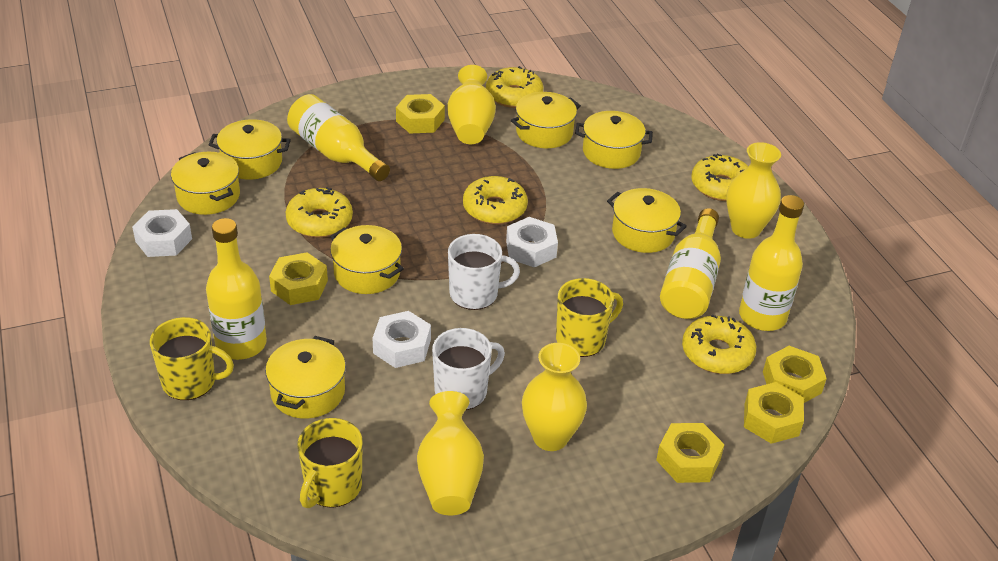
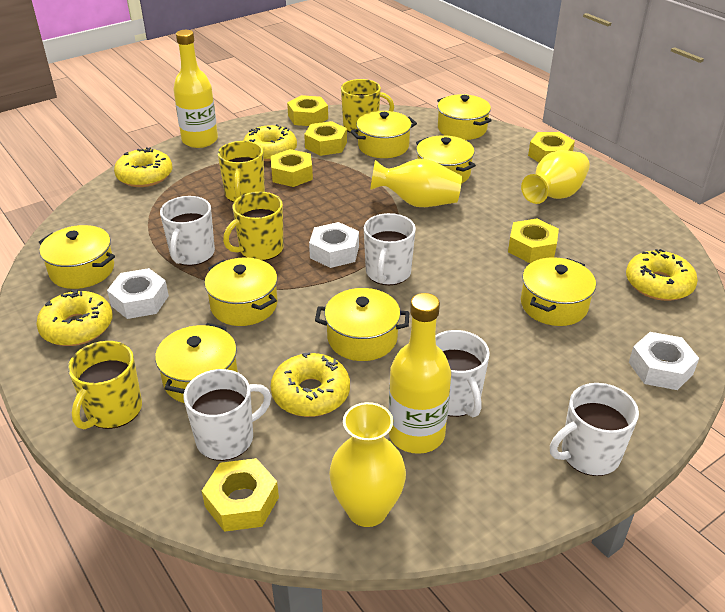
white mug: 2 -> 5
yellow bottle: 4 -> 2
yellow mug: 3 -> 4
yellow nut: 5 -> 6
yellow pot: 7 -> 8
yellow vase: 4 -> 3

